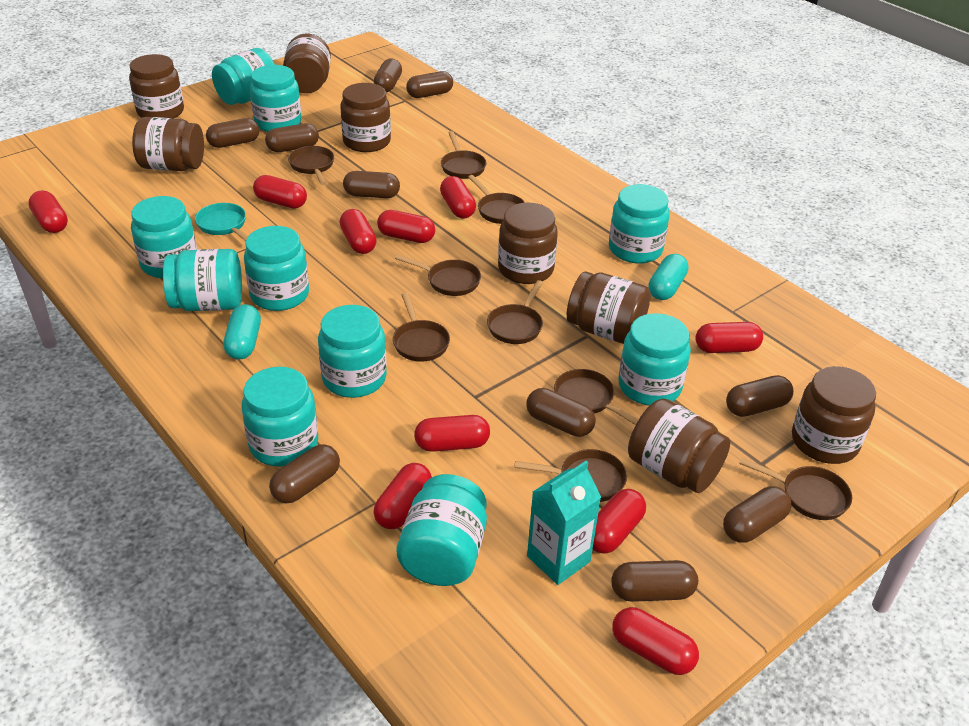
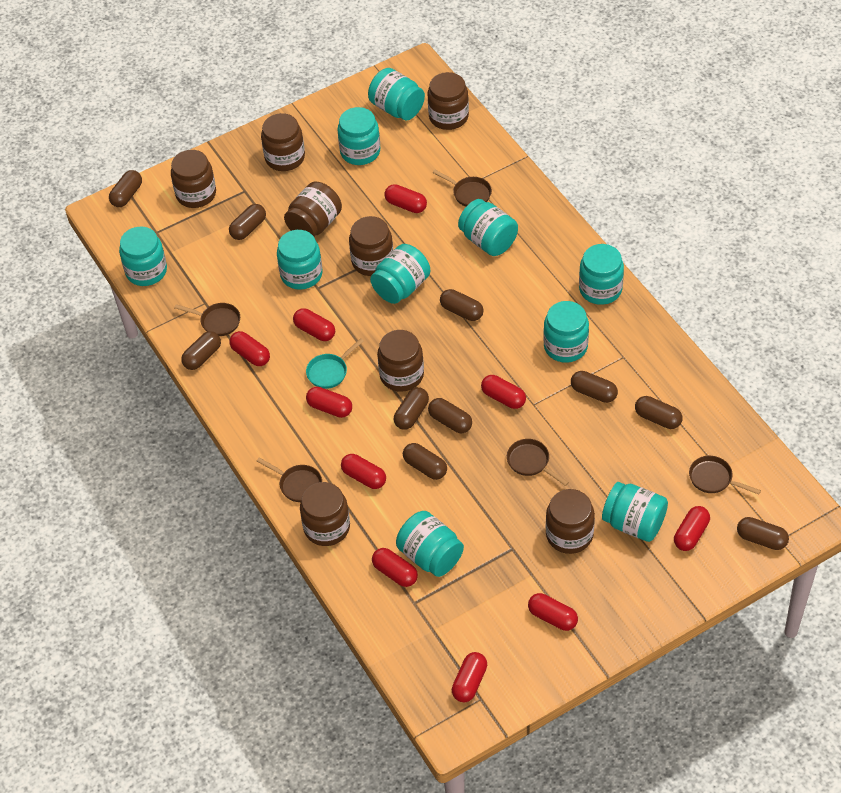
brown pan: 9 -> 5
turquoise capsule: 2 -> 0
turquoise carton: 1 -> 0

